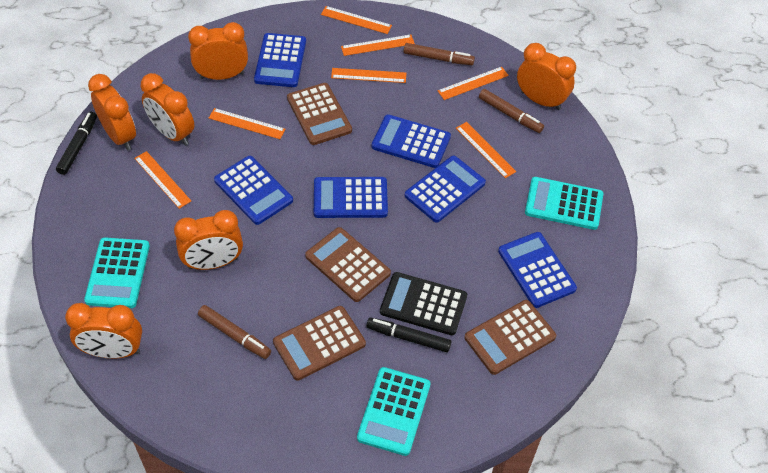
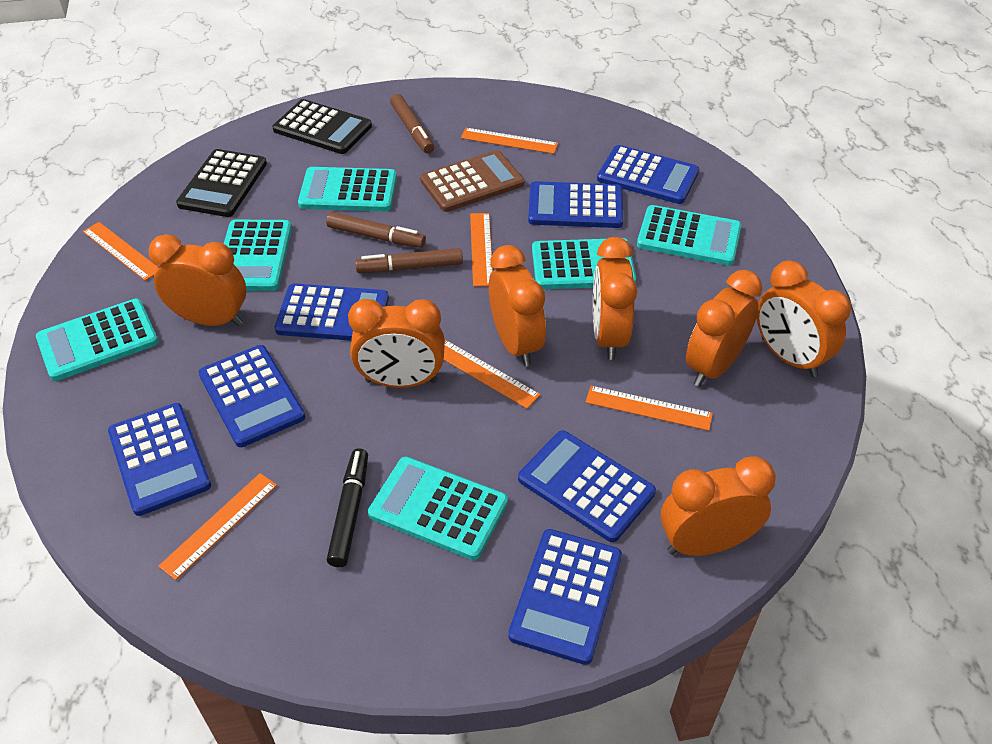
black calculator: 1 -> 2
black marker: 2 -> 1
blue calculator: 6 -> 7
brown calculator: 4 -> 1
orange clock: 6 -> 7
orange ruler: 7 -> 6
turquoise calculator: 3 -> 6

